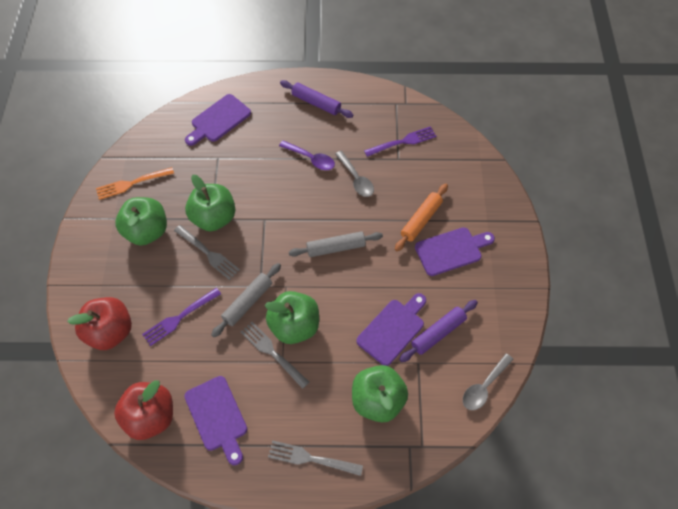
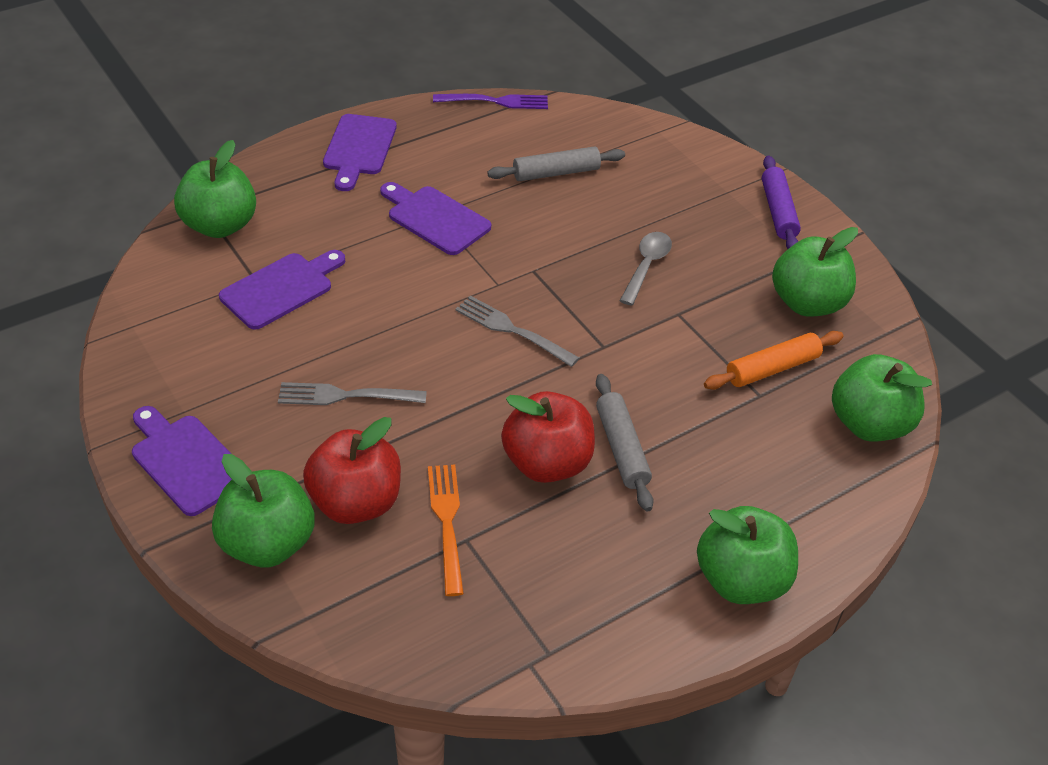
green apple: 4 -> 5
grey fork: 3 -> 2
grey spoon: 2 -> 1
purple fork: 2 -> 1
purple rolling pin: 2 -> 1
purple spoon: 1 -> 0

